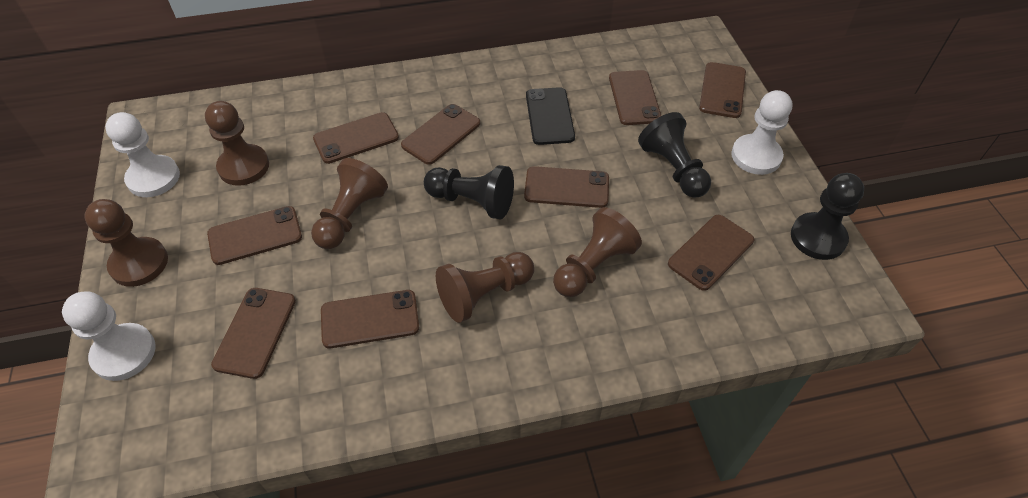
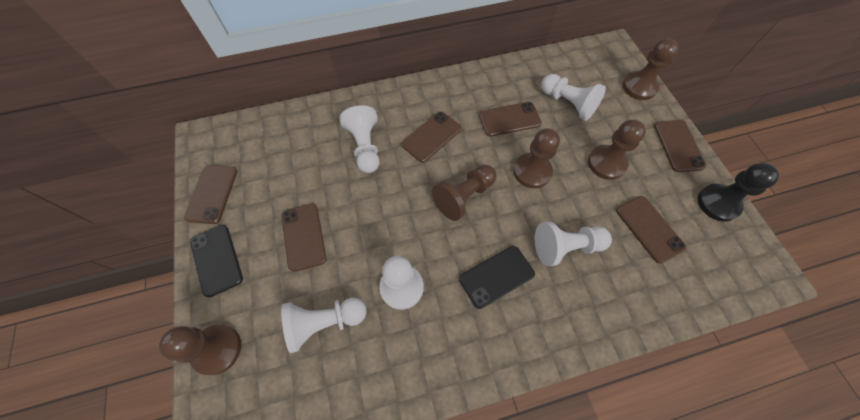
black pawn: 3 -> 1
black phone: 1 -> 2
brown phone: 9 -> 6
white pawn: 3 -> 5

